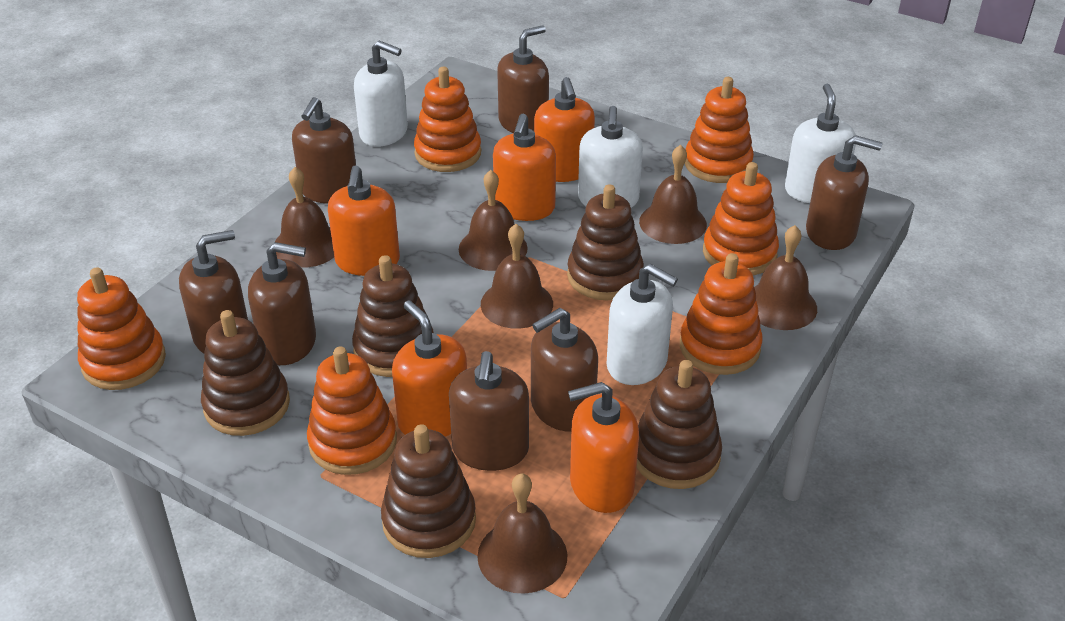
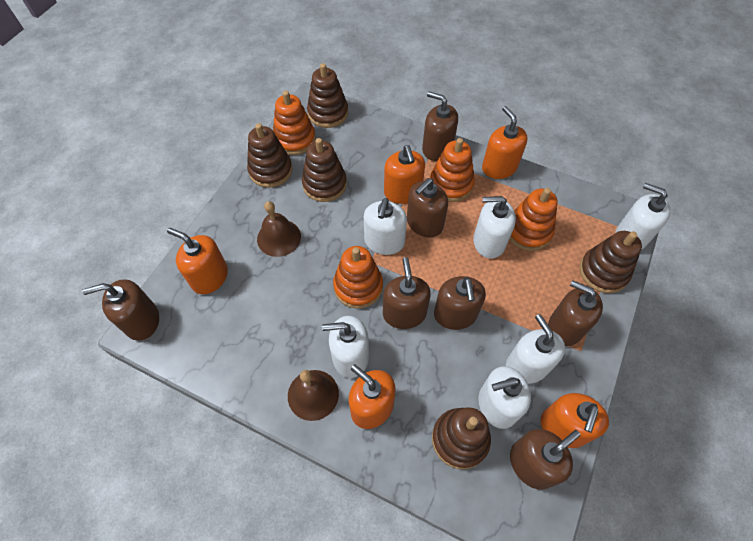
brown bell: 6 -> 2
orange stacking toy: 6 -> 4
white soap dispenser: 4 -> 6

